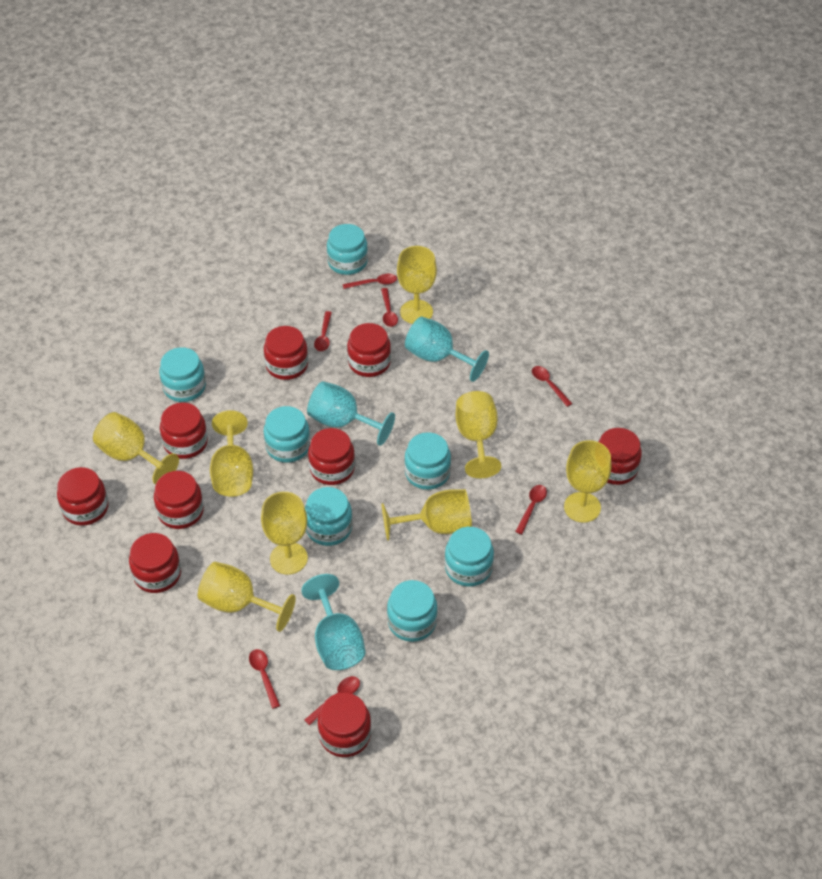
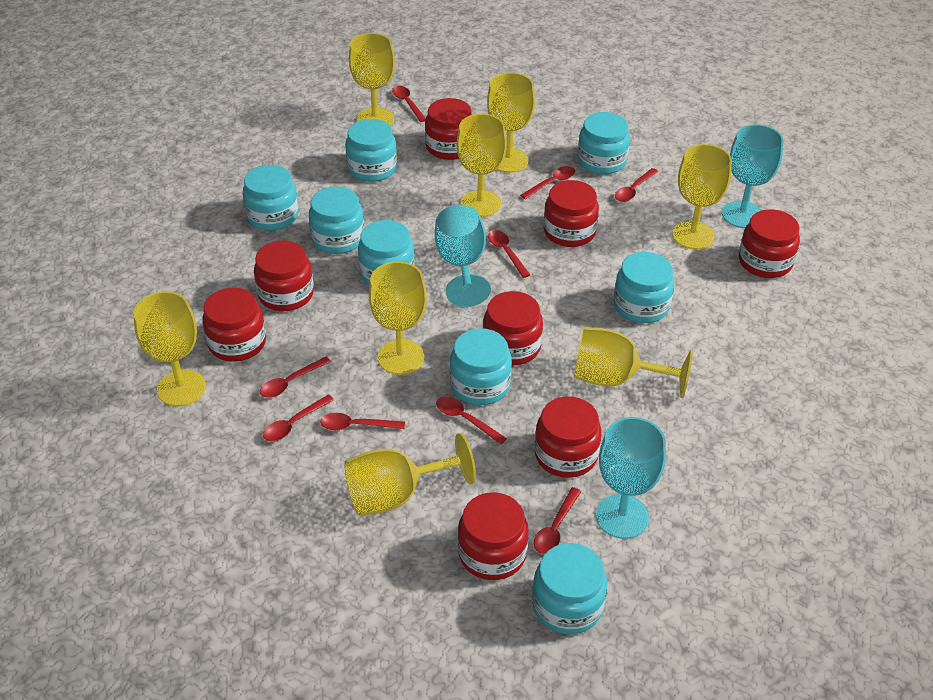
red jar: 9 -> 8
red spoon: 7 -> 9
turquoise jar: 7 -> 8

